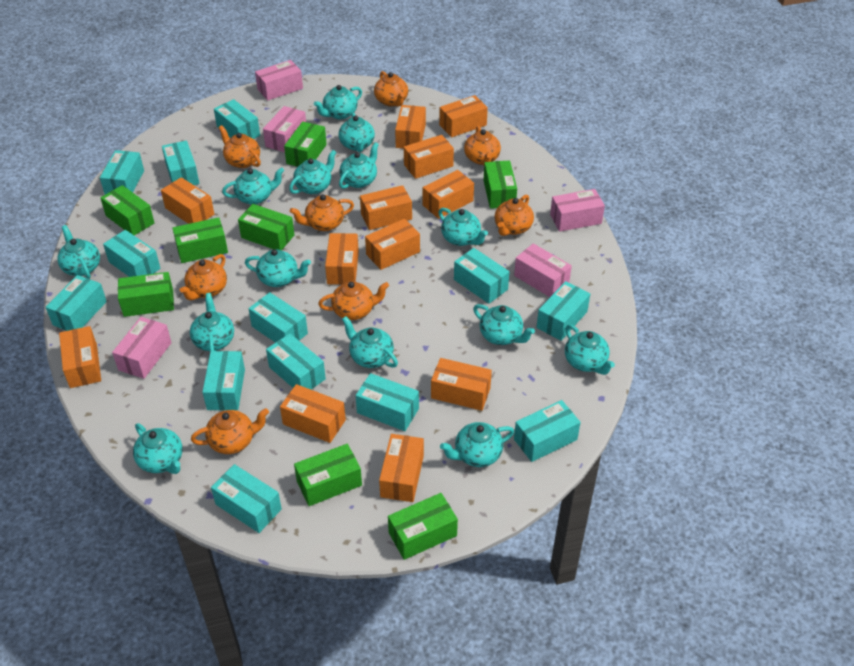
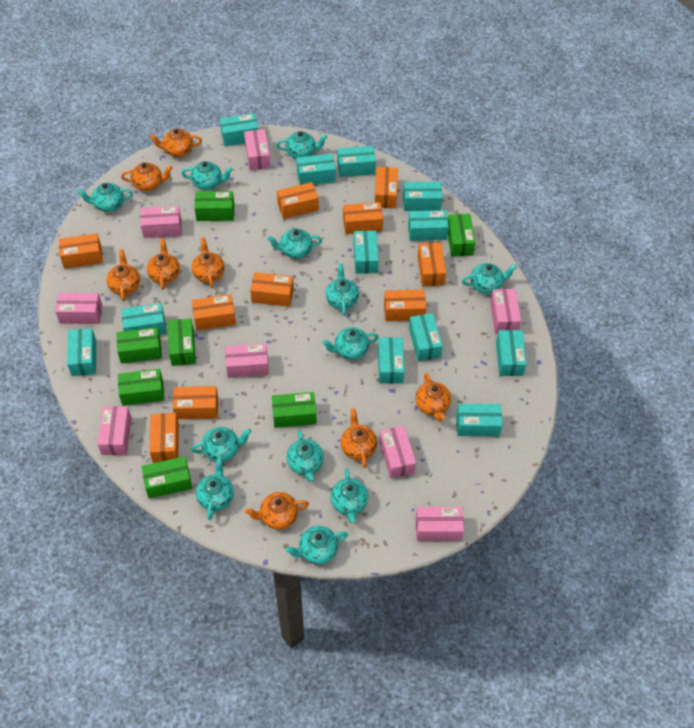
green box: 8 -> 7
orange box: 12 -> 10
pink box: 5 -> 8
turquoise box: 13 -> 12
turquoise teapot: 14 -> 12

